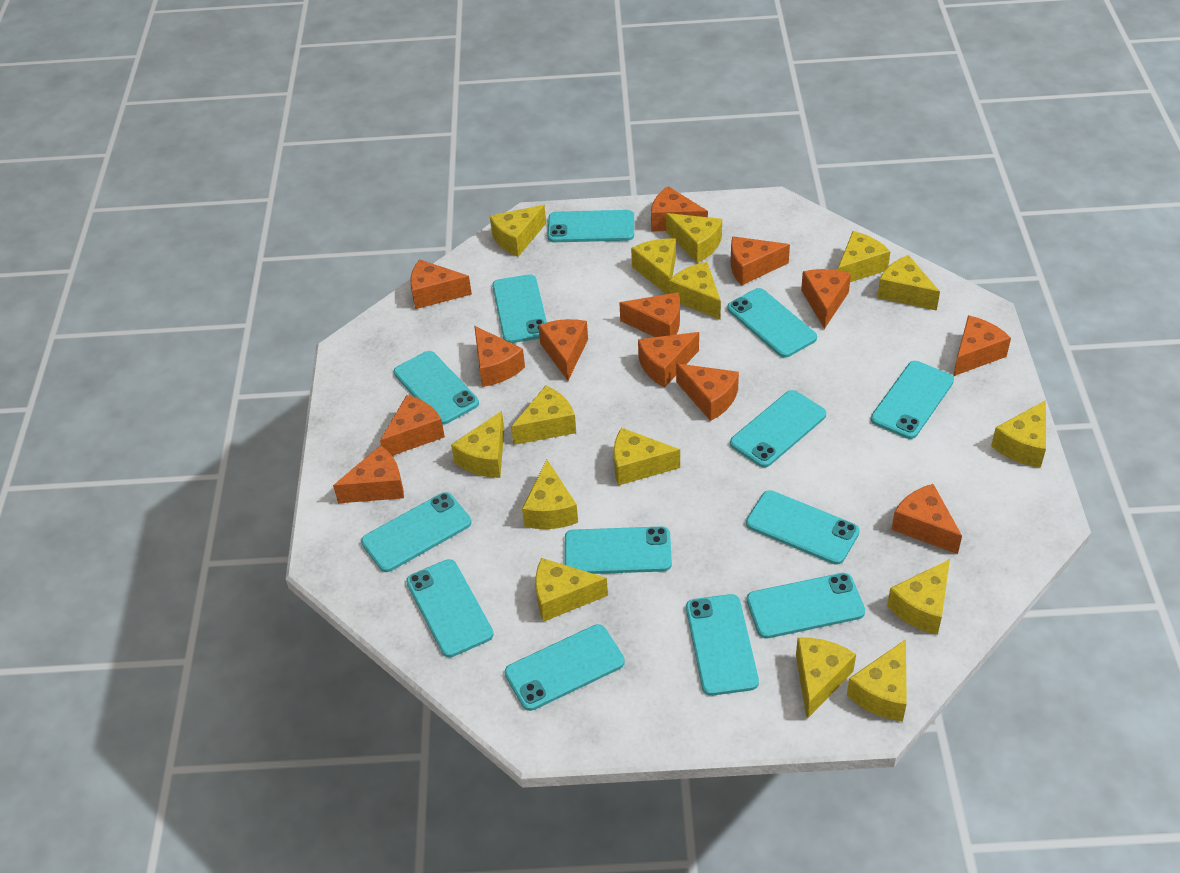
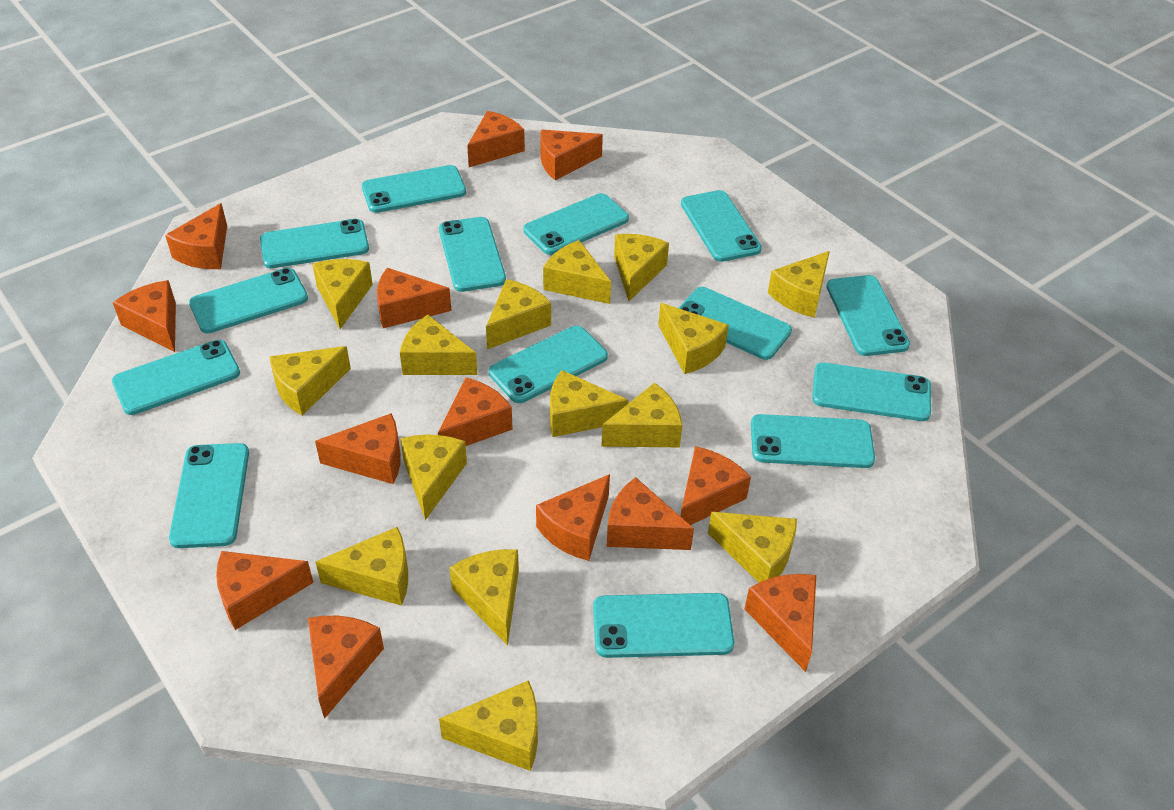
turquoise phone: 13 -> 14

